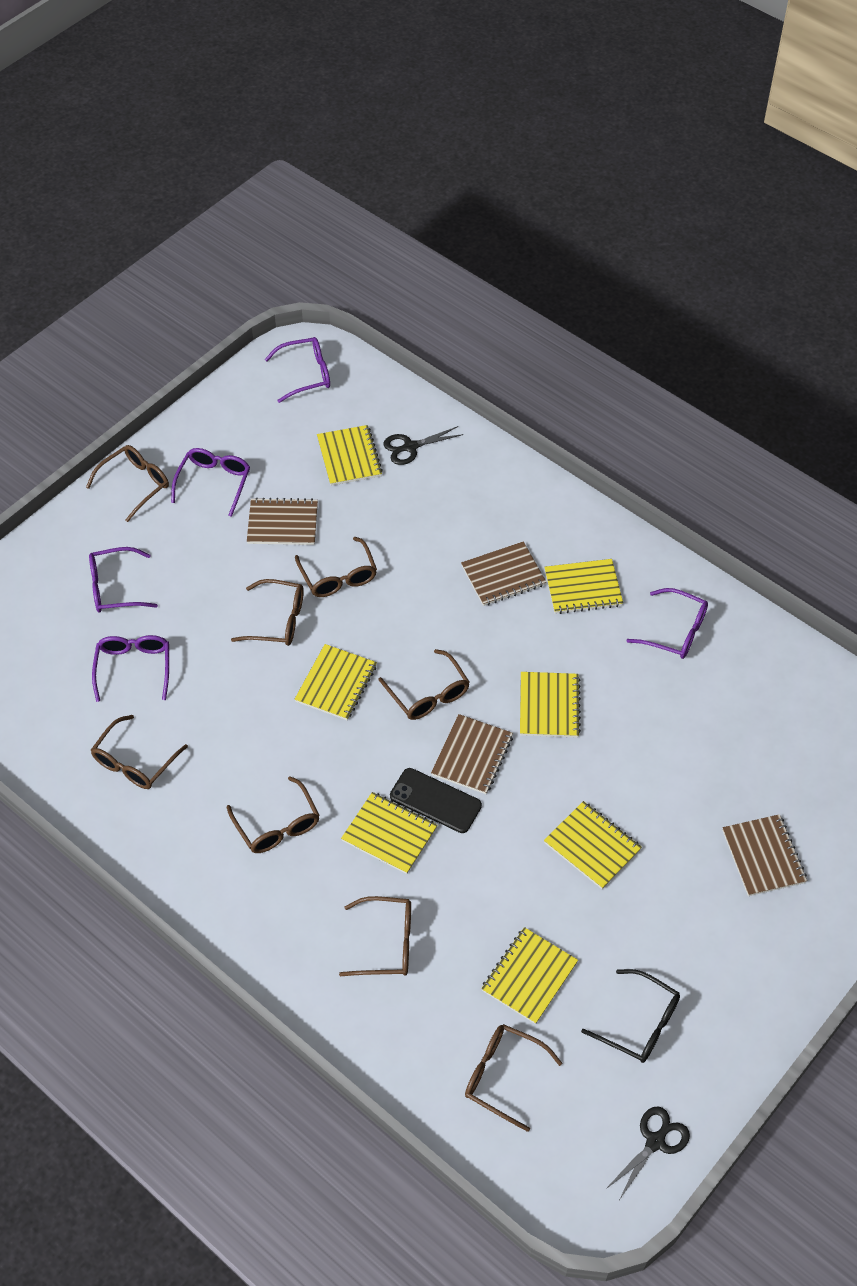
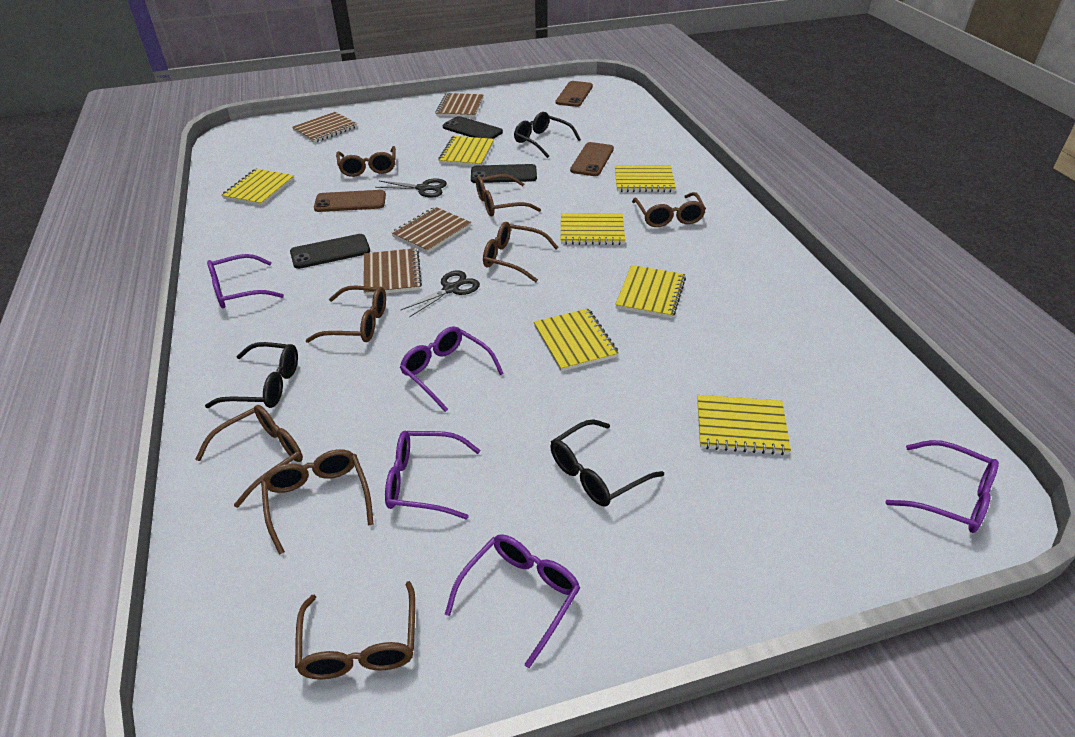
black glasses: 1 -> 3
black phone: 1 -> 3
brown phone: 0 -> 3

